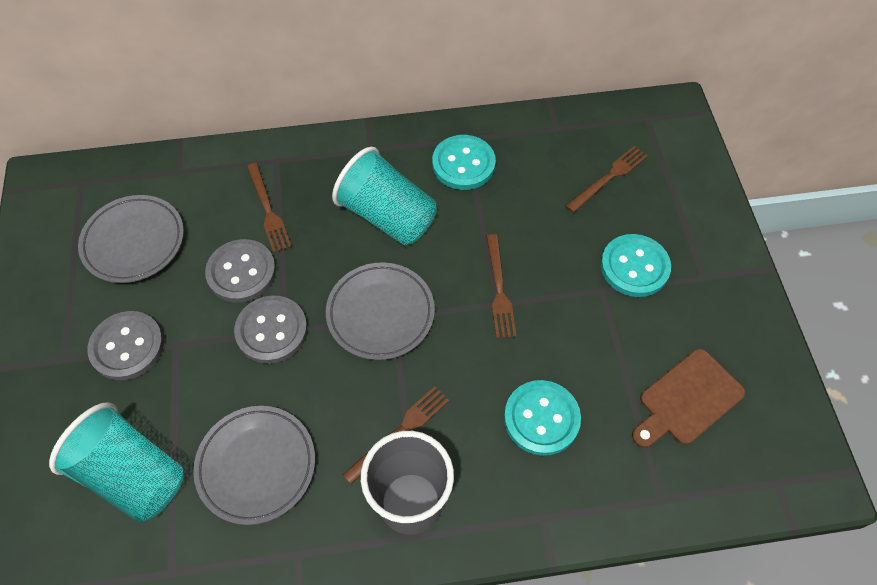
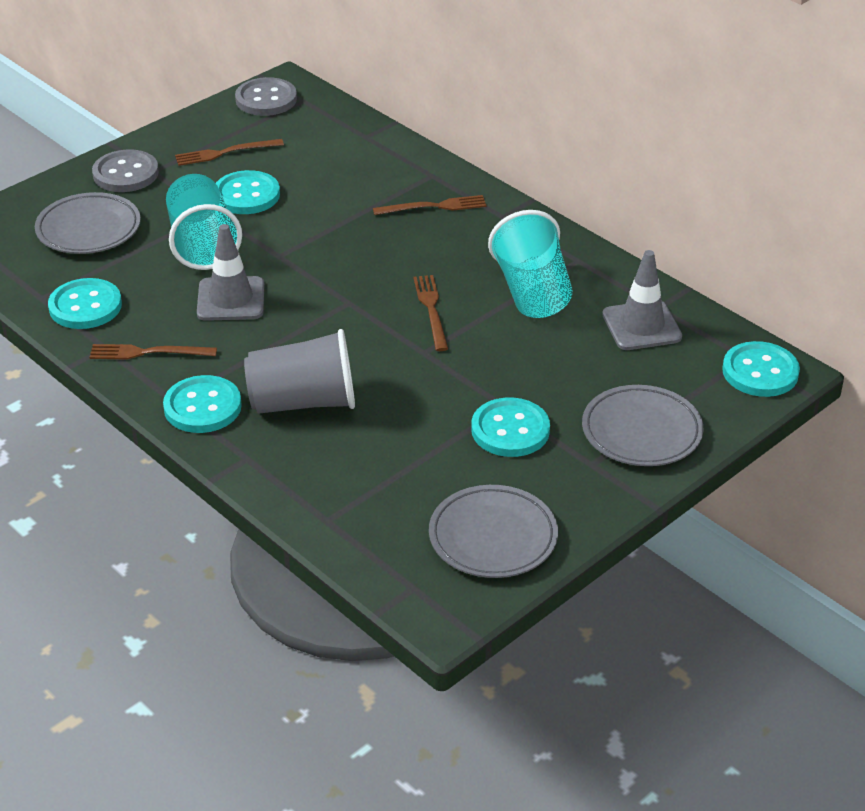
brown cutting board: 1 -> 0
grey button: 3 -> 2
grey traffic cone: 0 -> 2
turquoise button: 3 -> 5

